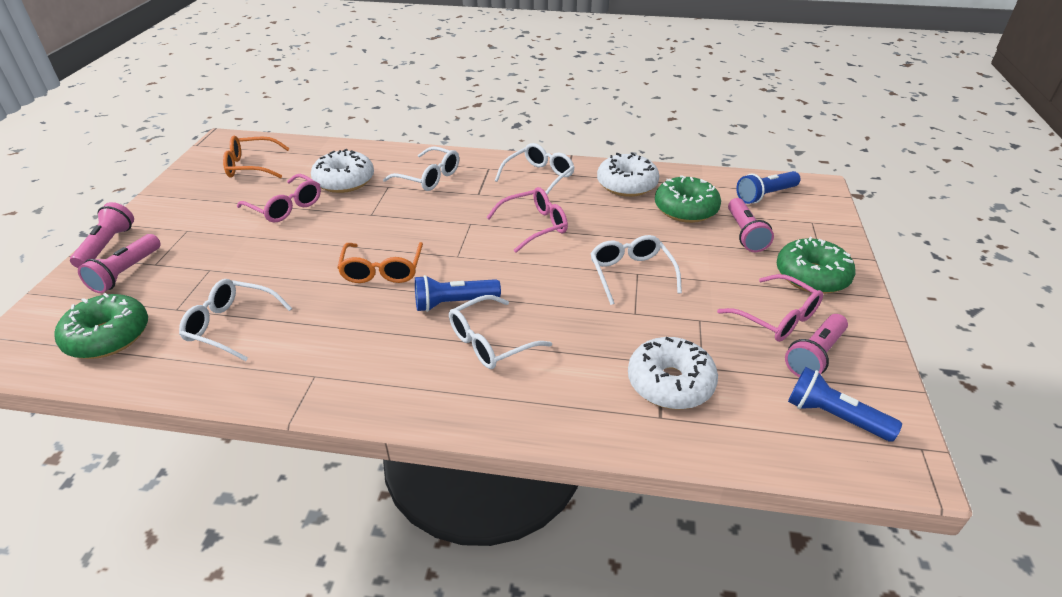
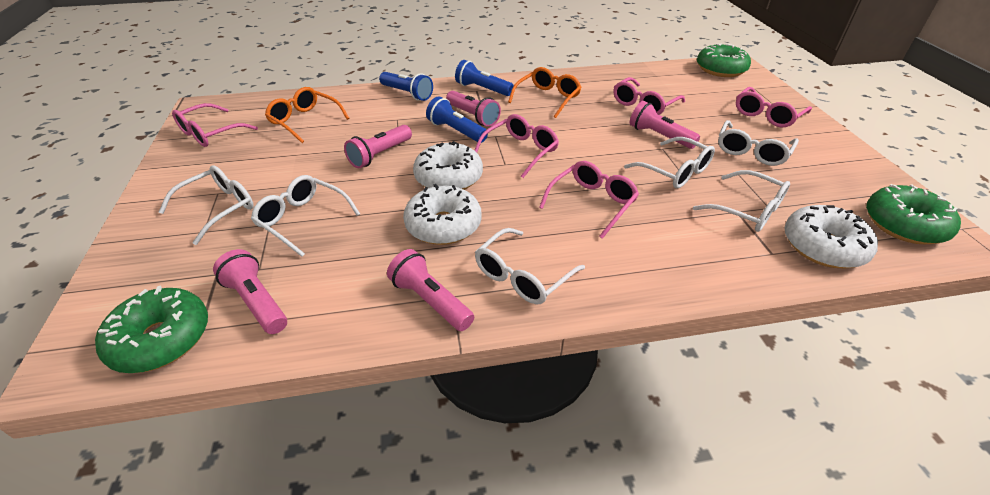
pink flashlight: 4 -> 5
pink glasses: 3 -> 5
white glasses: 5 -> 6

